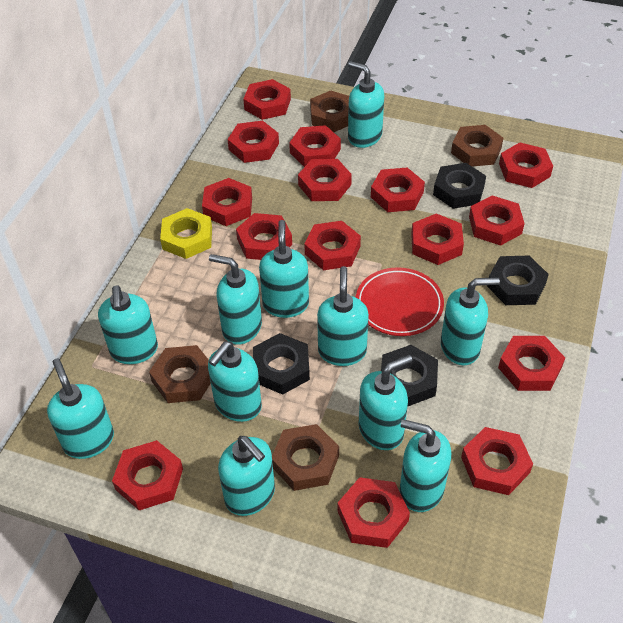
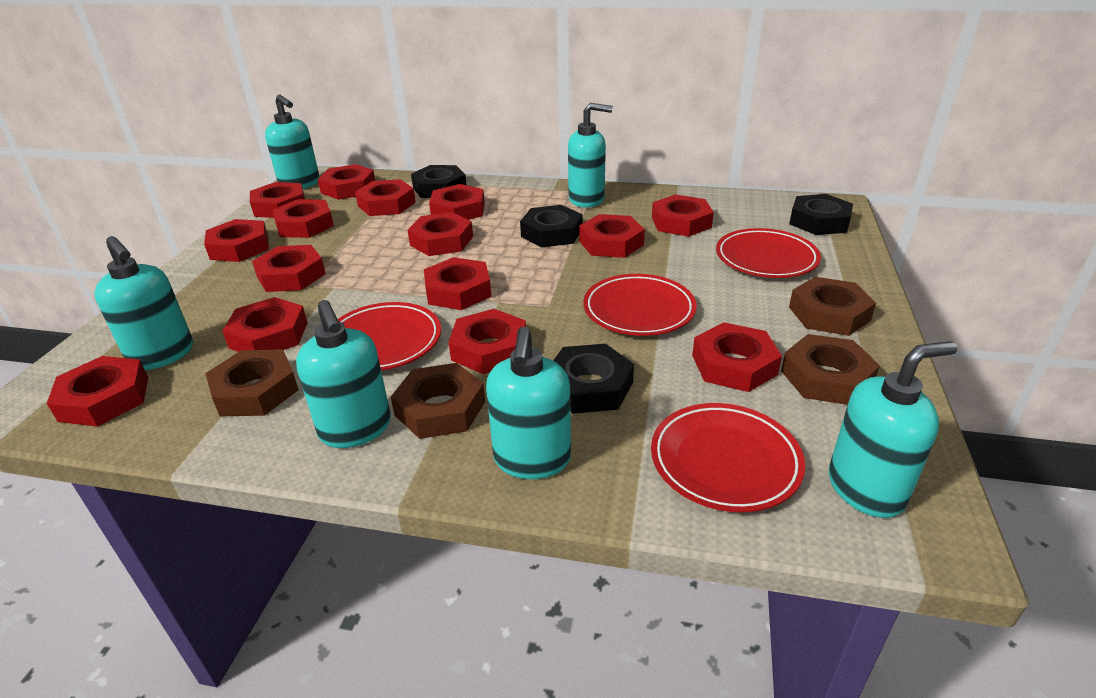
red plate: 1 -> 4
turquoise soap dispenser: 11 -> 6
yellow nut: 1 -> 0

